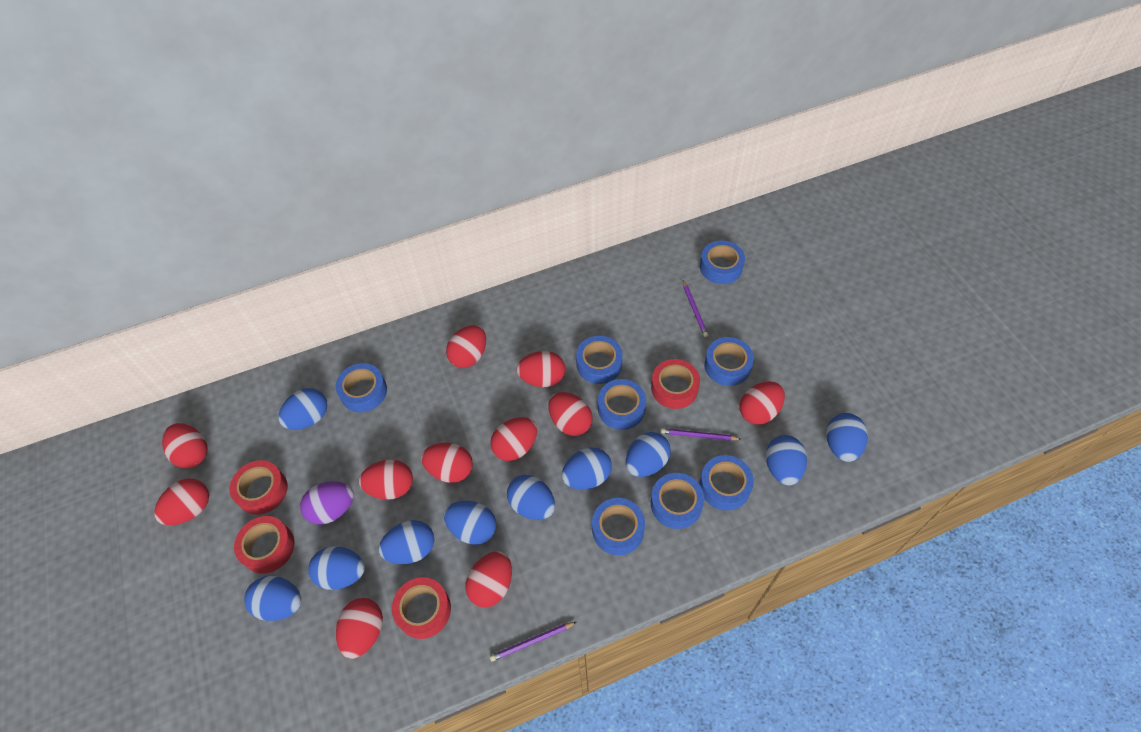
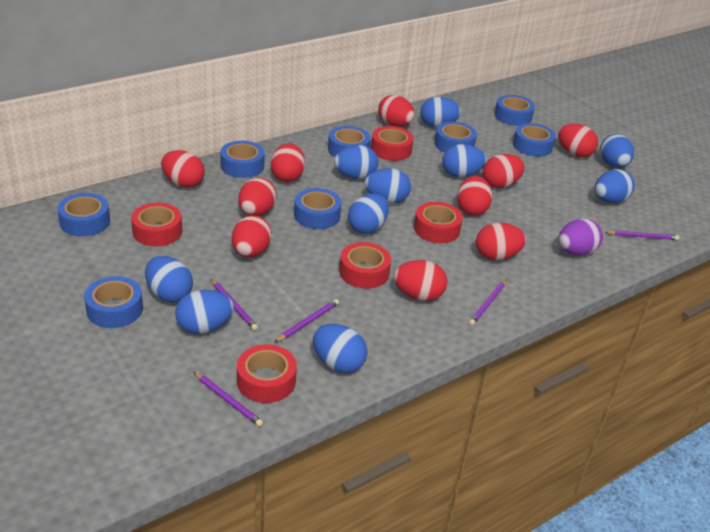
purple pencil: 3 -> 5
red egg: 11 -> 10
red tape: 4 -> 5

